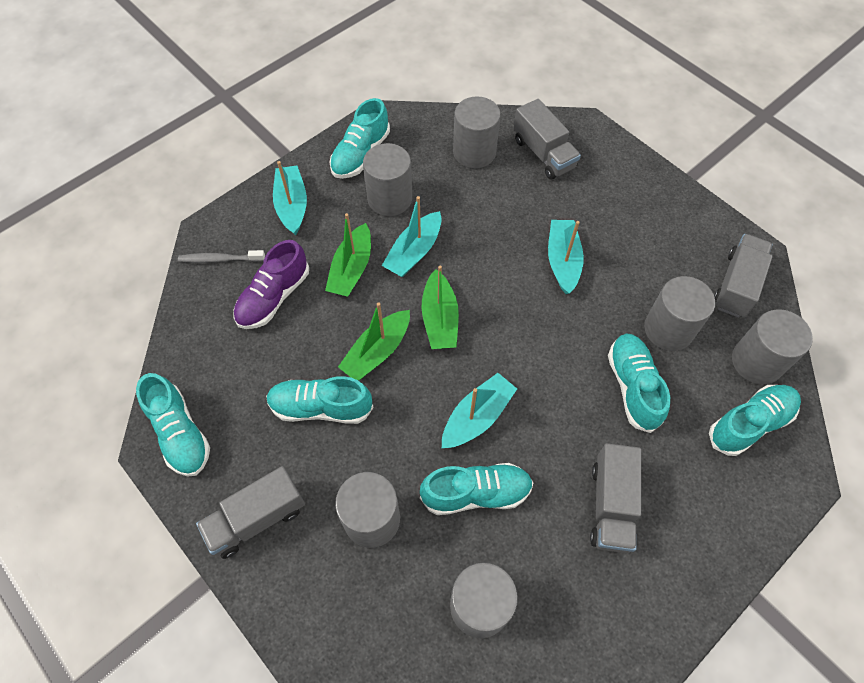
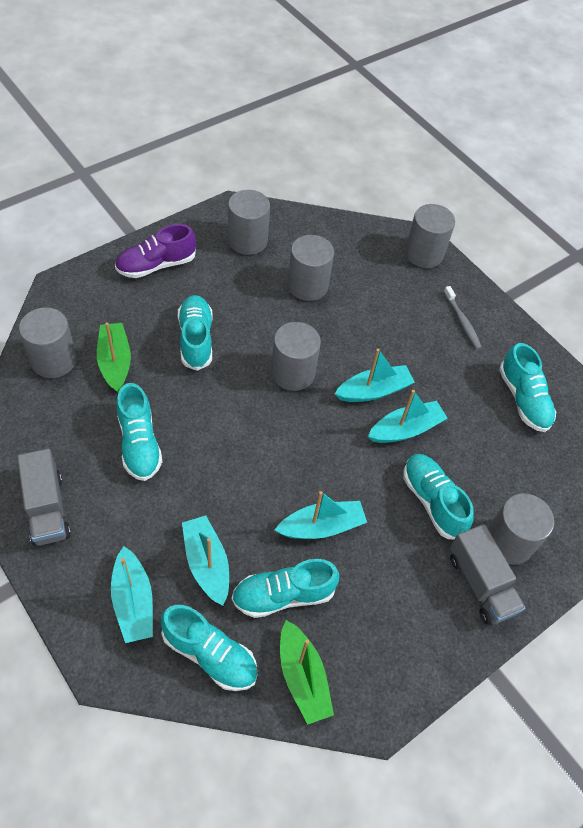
green boat: 3 -> 2
grey truck: 4 -> 2
turquoise boat: 4 -> 5

